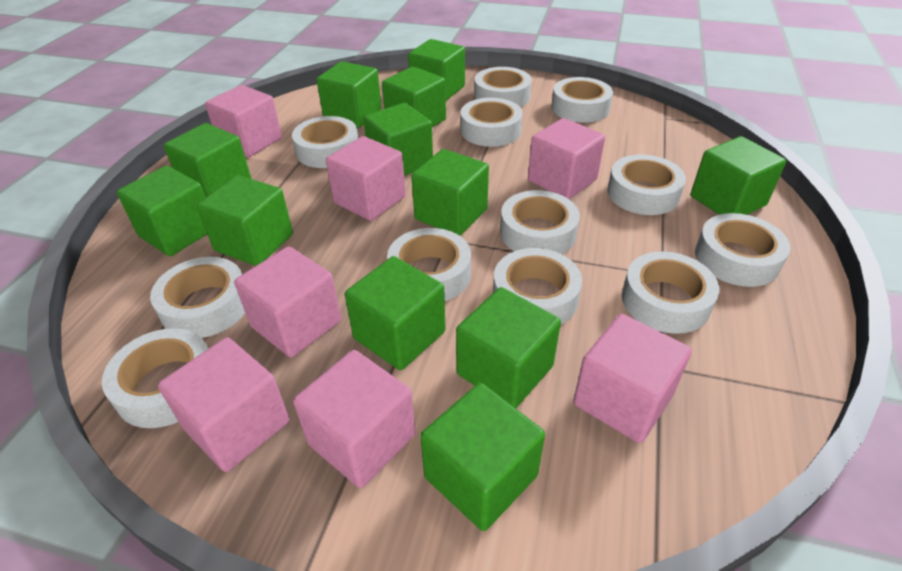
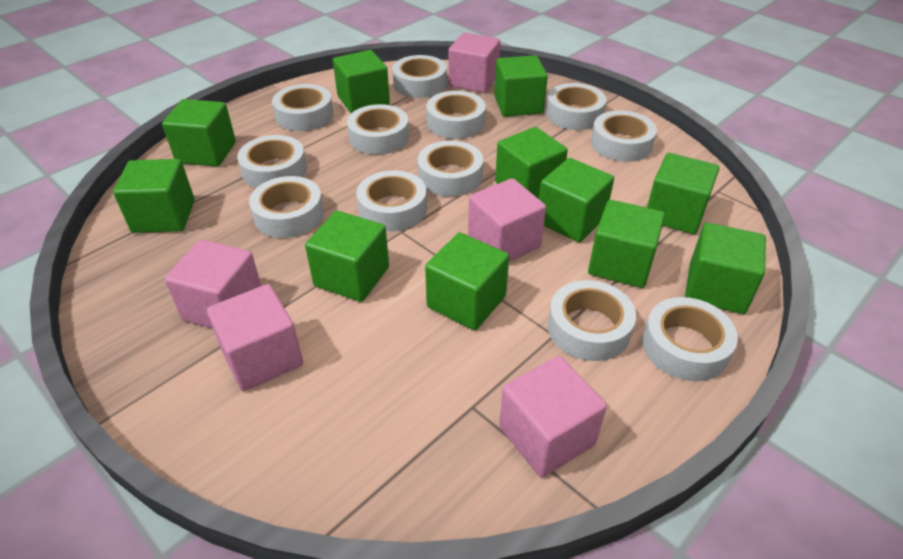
green cube: 12 -> 11
pink cube: 7 -> 5

